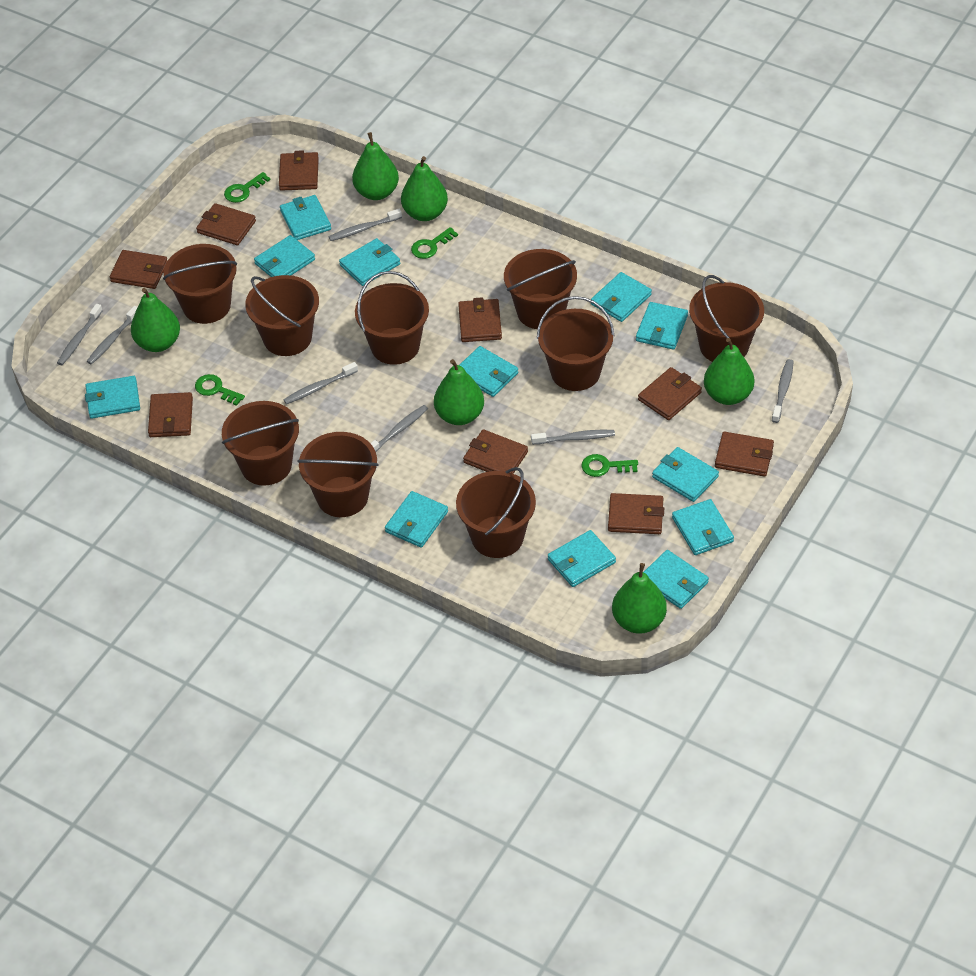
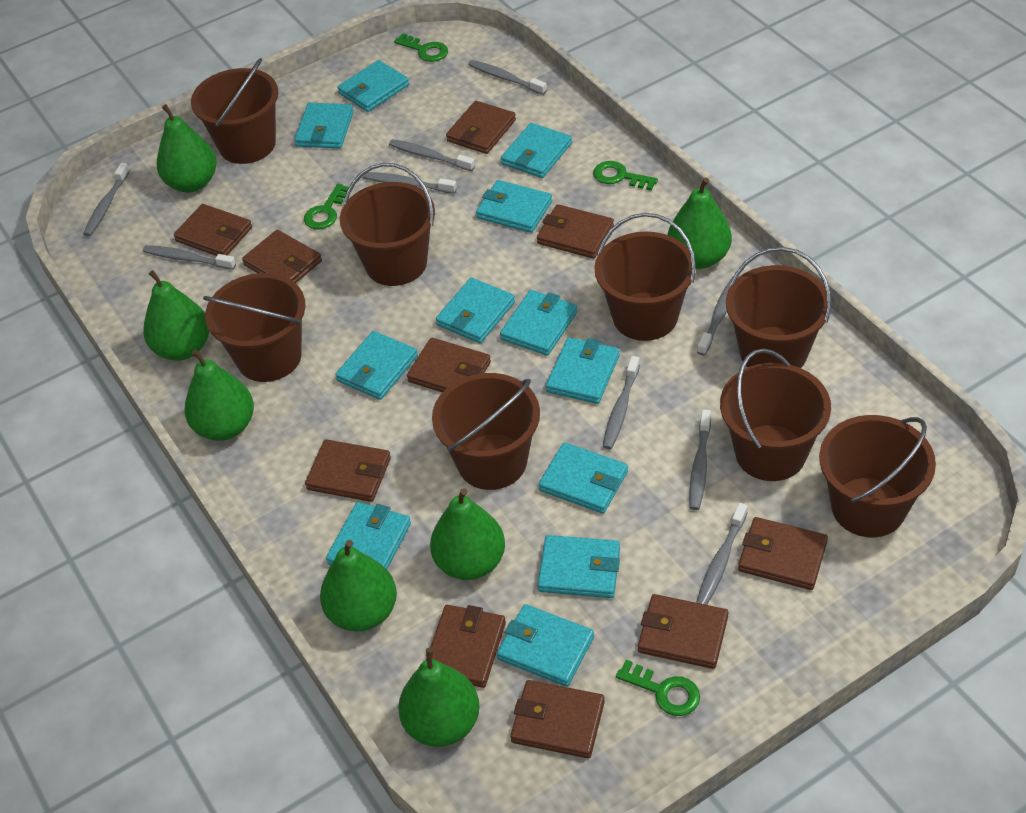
brown bucket: 9 -> 8
brown wallet: 9 -> 10
green pear: 6 -> 7
grey toothbrush: 7 -> 9

